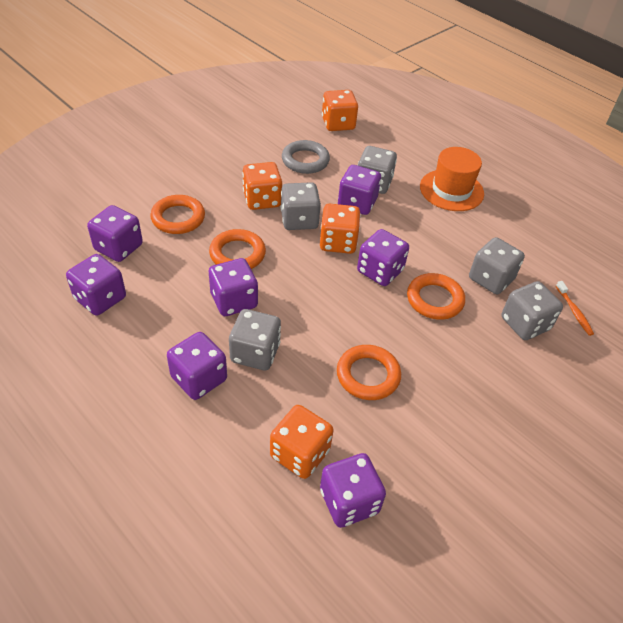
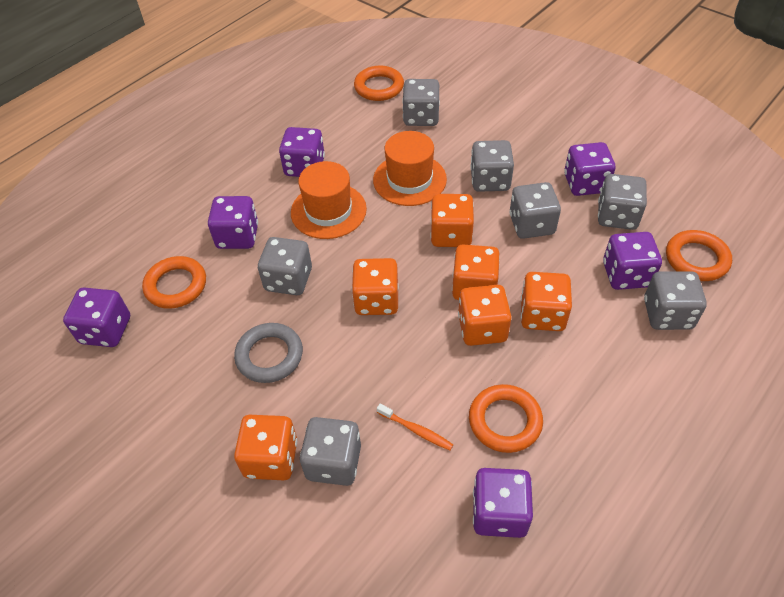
grey dice: 5 -> 7
orange dice: 4 -> 6
orange hat: 1 -> 2
purple dice: 7 -> 6

